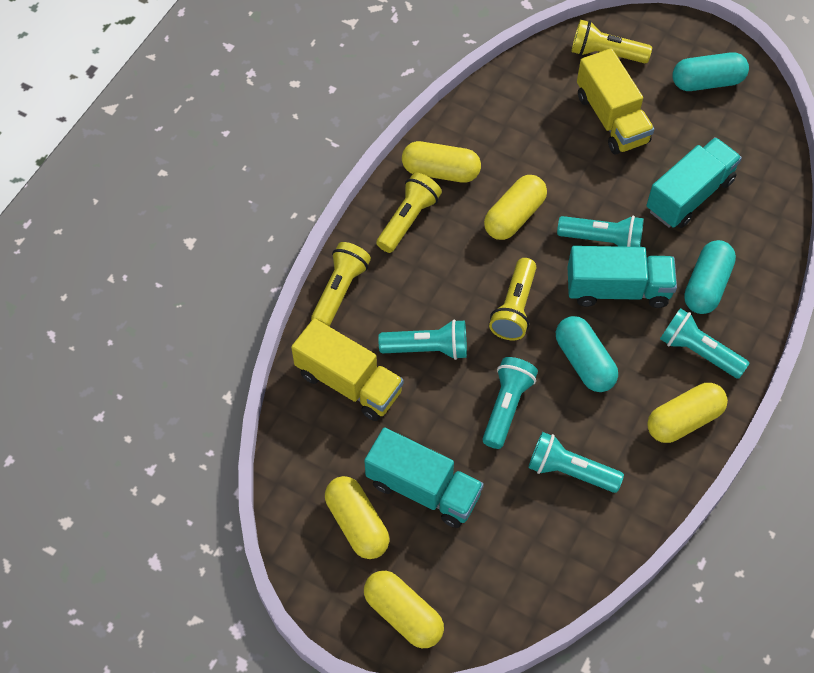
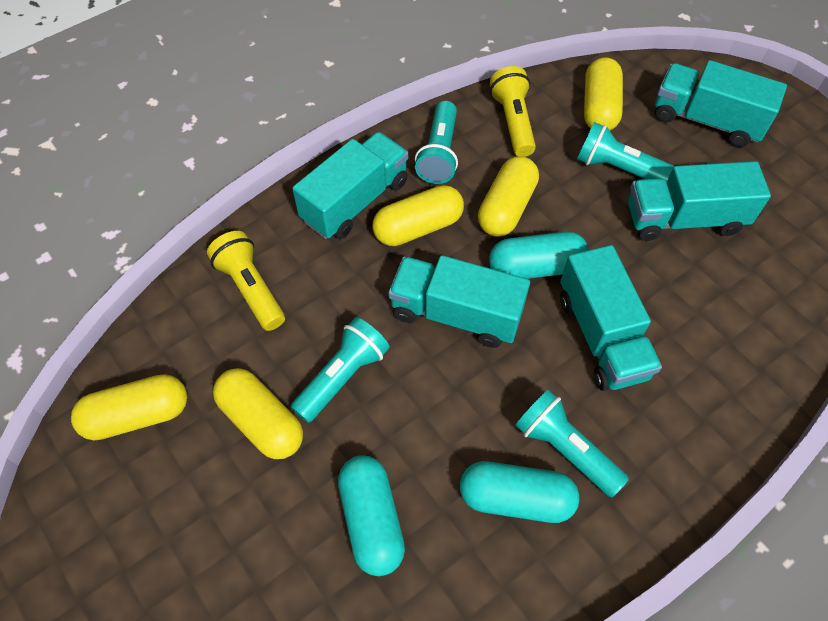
turquoise flashlight: 5 -> 4
turquoise truck: 3 -> 5
yellow flashlight: 4 -> 2
yellow truck: 2 -> 0

